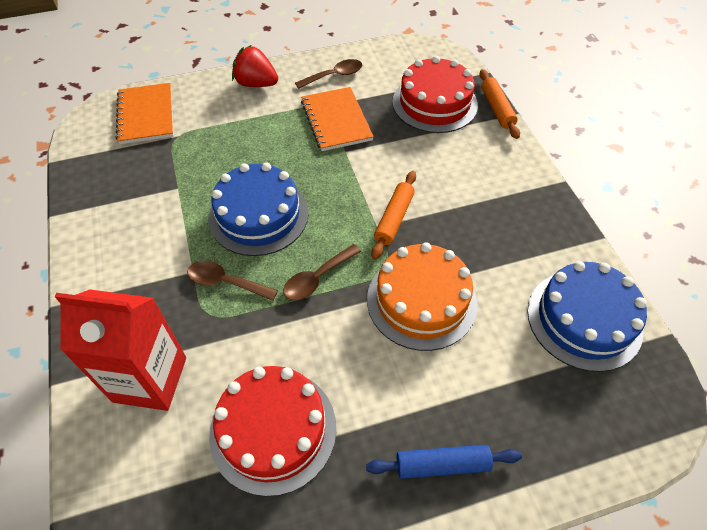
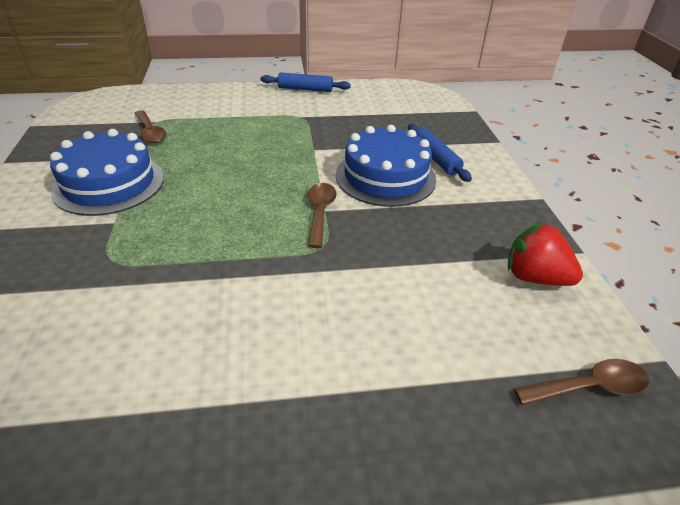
blue rolling pin: 1 -> 2
orange cake: 1 -> 0
orange notebook: 2 -> 0
orange rolling pin: 2 -> 0
red cake: 2 -> 0
red carton: 1 -> 0

